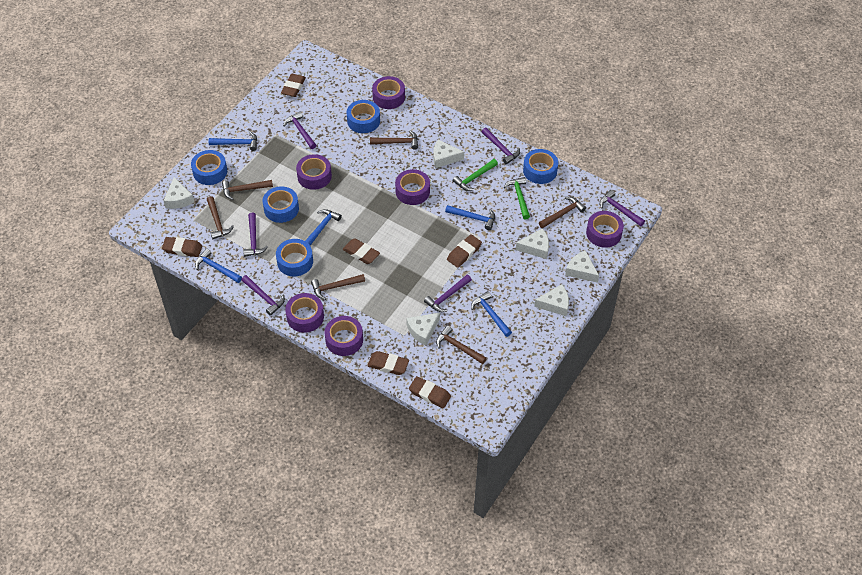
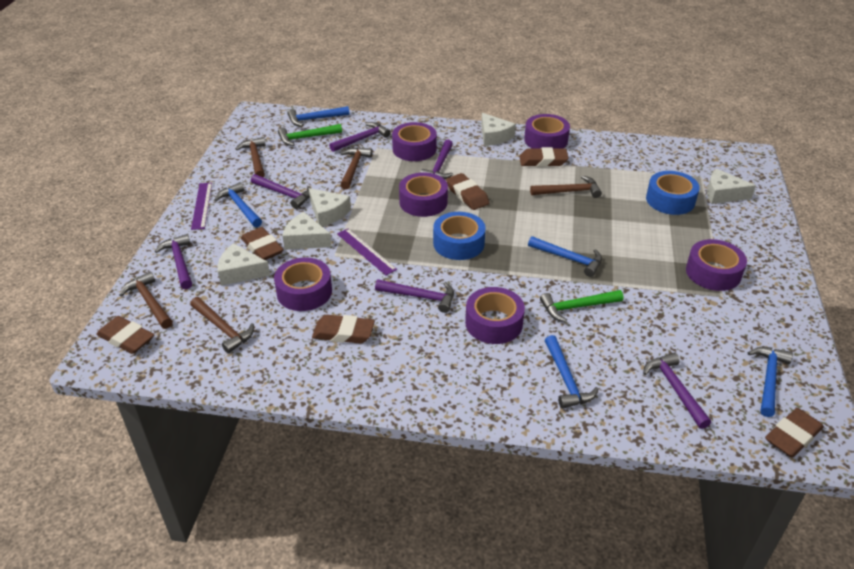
blue tape: 5 -> 2
brown hammer: 6 -> 5
purple ruler: 0 -> 2
white cheese: 6 -> 5

